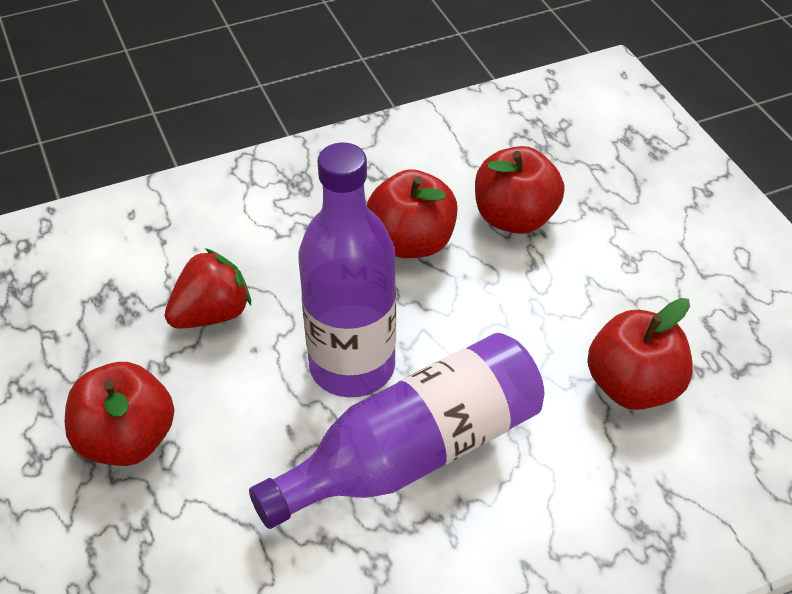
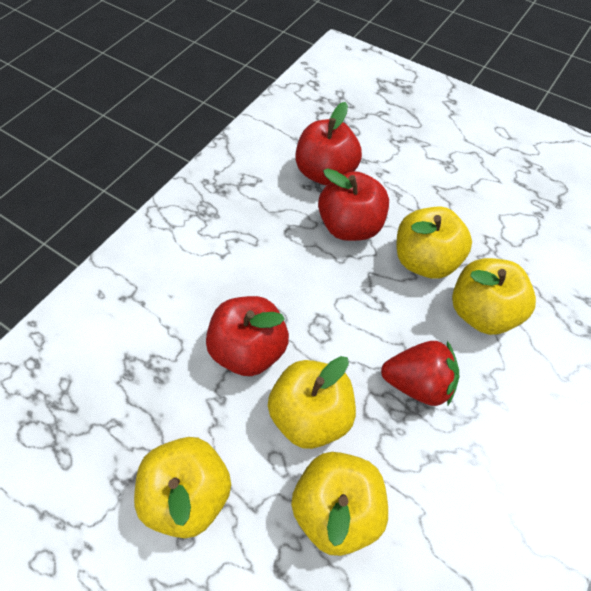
purple bottle: 2 -> 0
red apple: 4 -> 3
yellow apple: 0 -> 5

